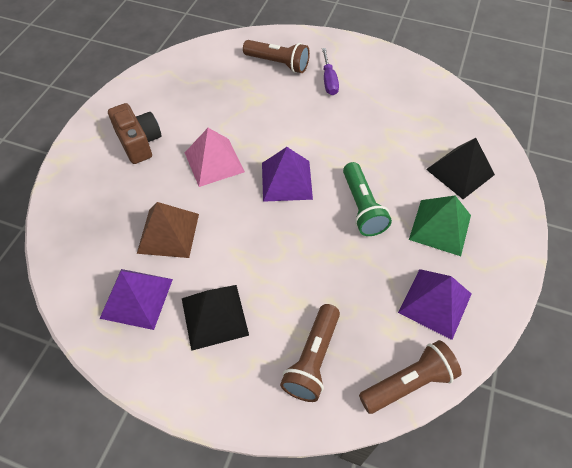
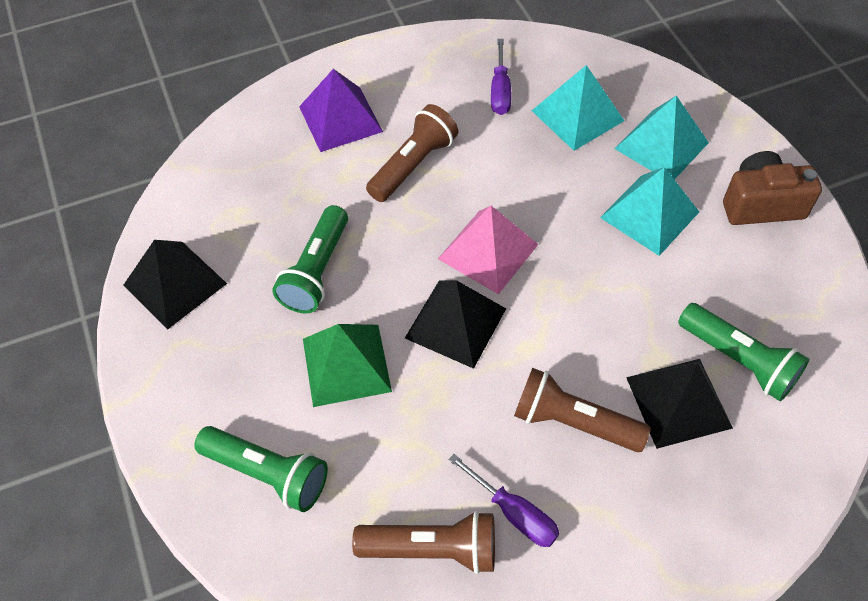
black pyramid: 2 -> 3
brown pyramid: 1 -> 0
green flashlight: 1 -> 3
purple pyramid: 3 -> 1
purple screwdriver: 1 -> 2
turquoise pyramid: 0 -> 3

